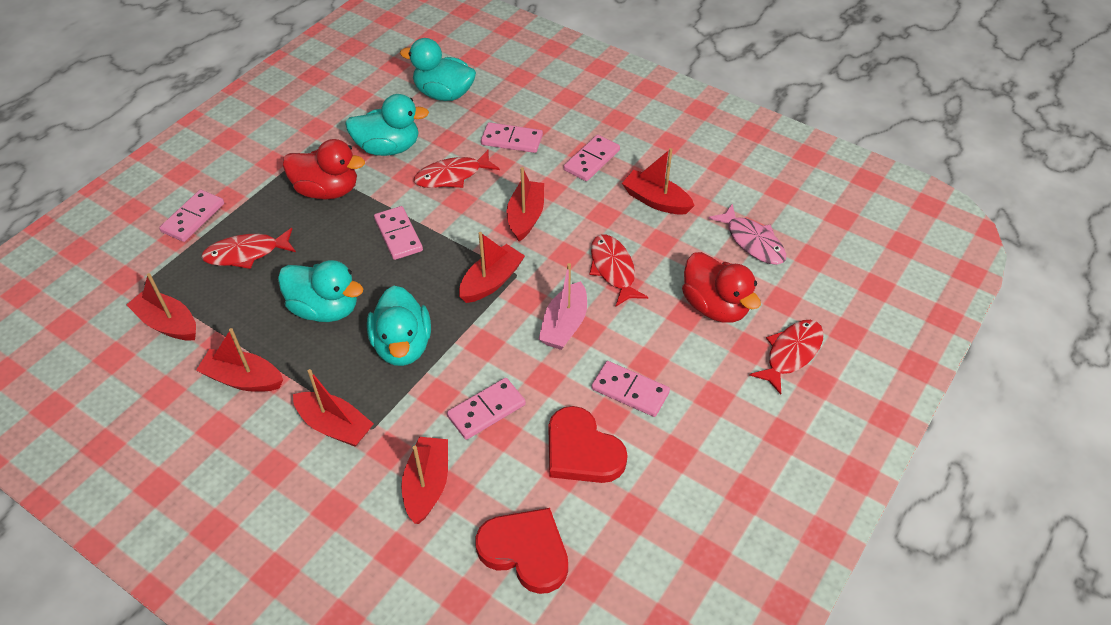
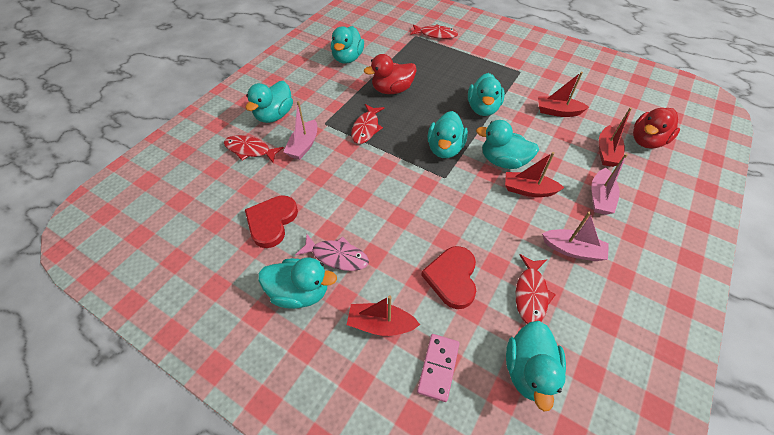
pink boat: 1 -> 3
pink domino: 6 -> 1
red boat: 7 -> 4
turquoise duck: 4 -> 7

